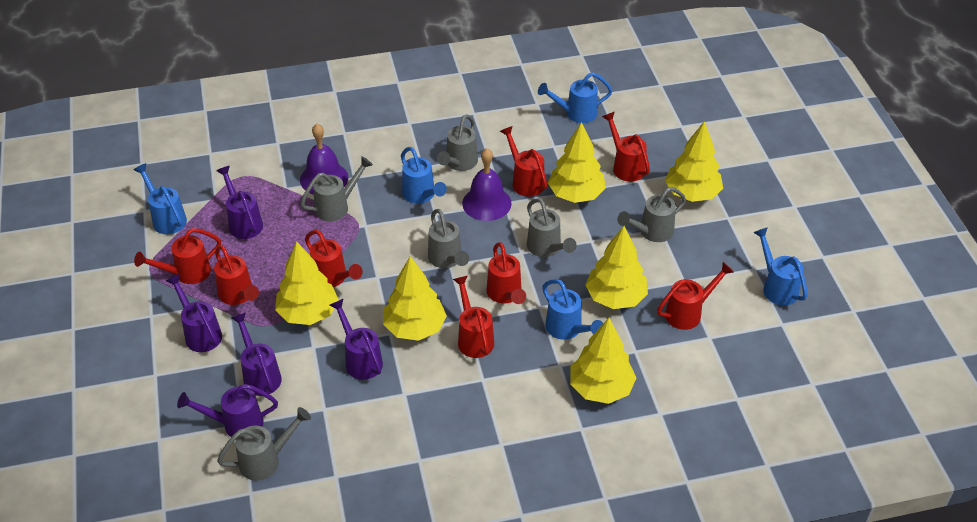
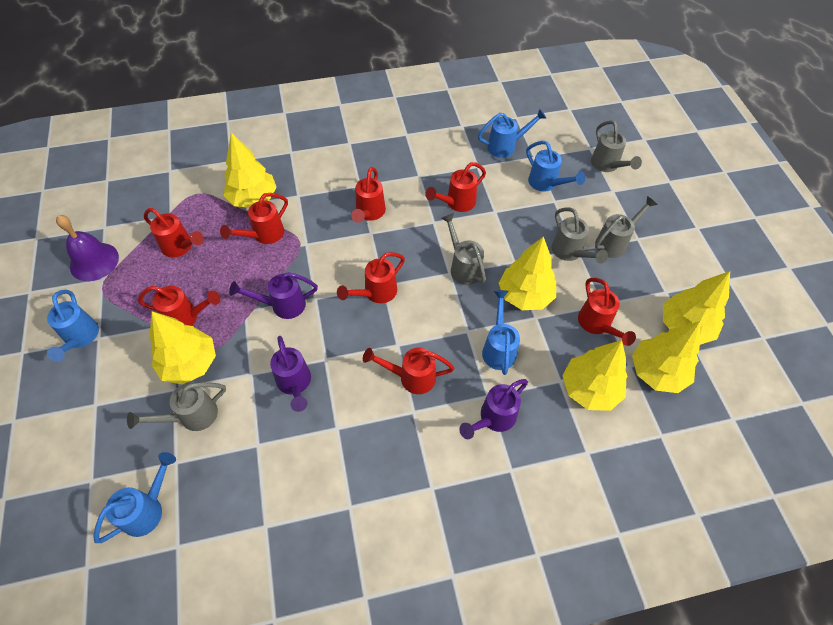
grey watering can: 6 -> 5
purple bell: 2 -> 1
purple watering can: 5 -> 3

